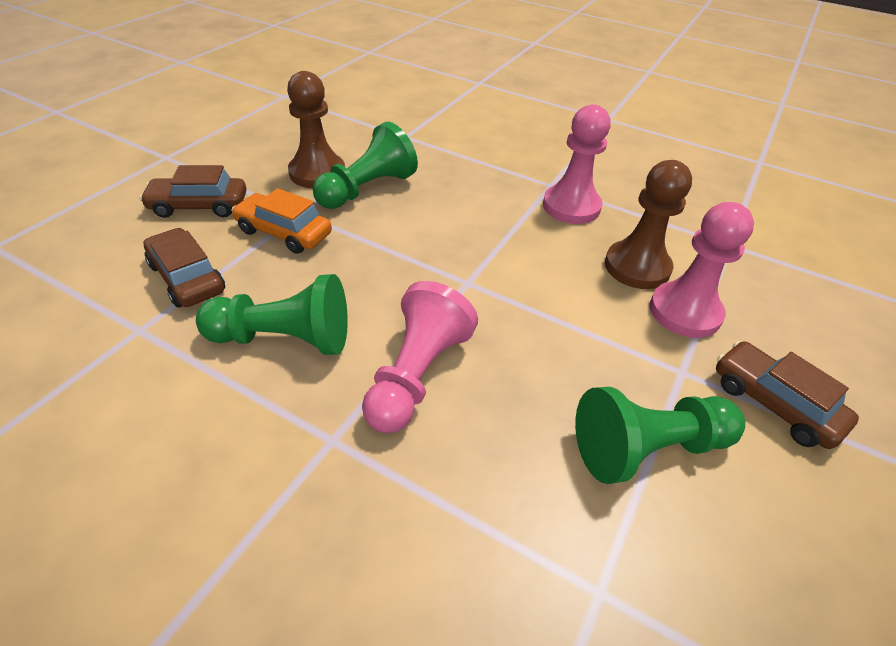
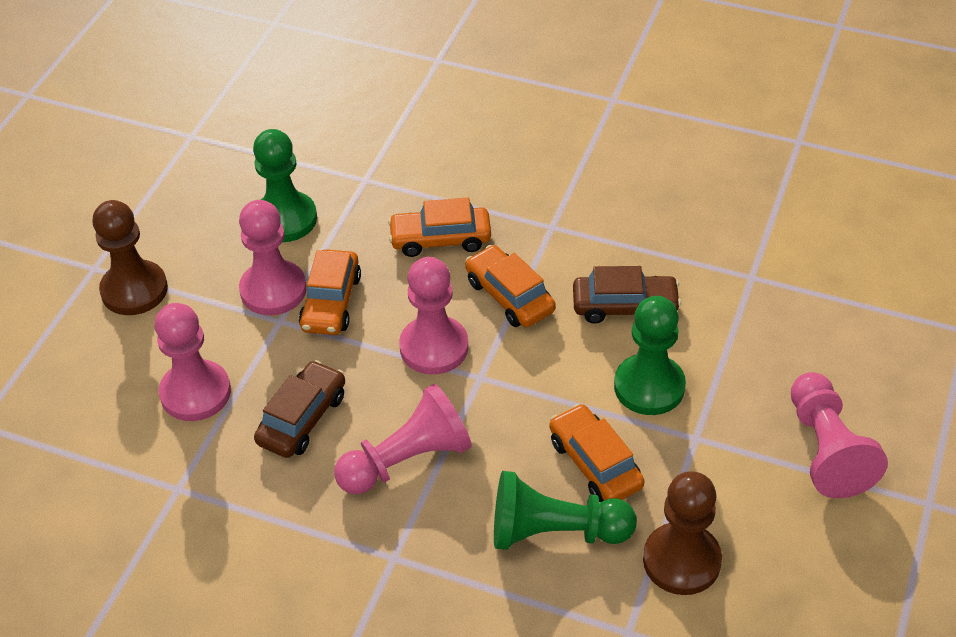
brown car: 3 -> 2
orange car: 1 -> 4
pink pawn: 3 -> 5

